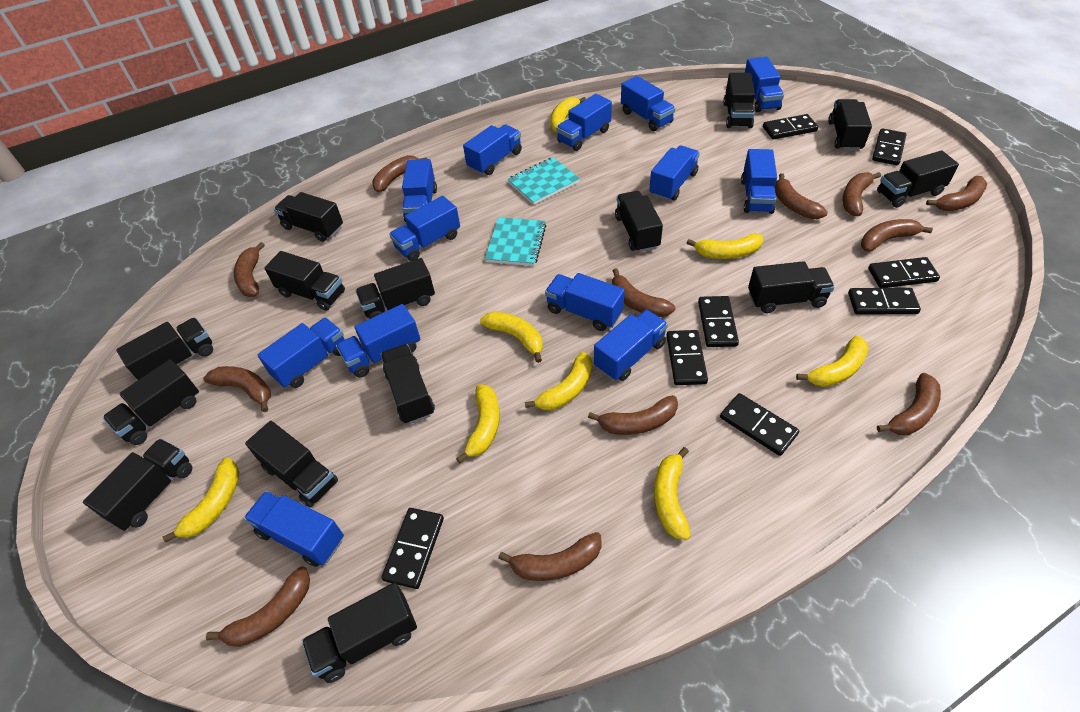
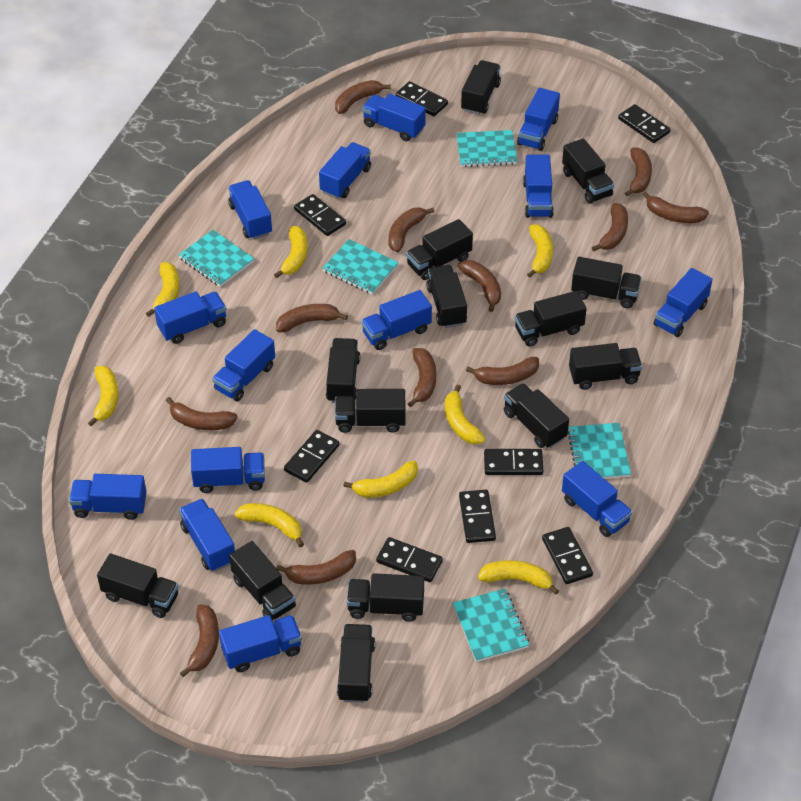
blue truck: 13 -> 14
turquoise notebook: 2 -> 5

